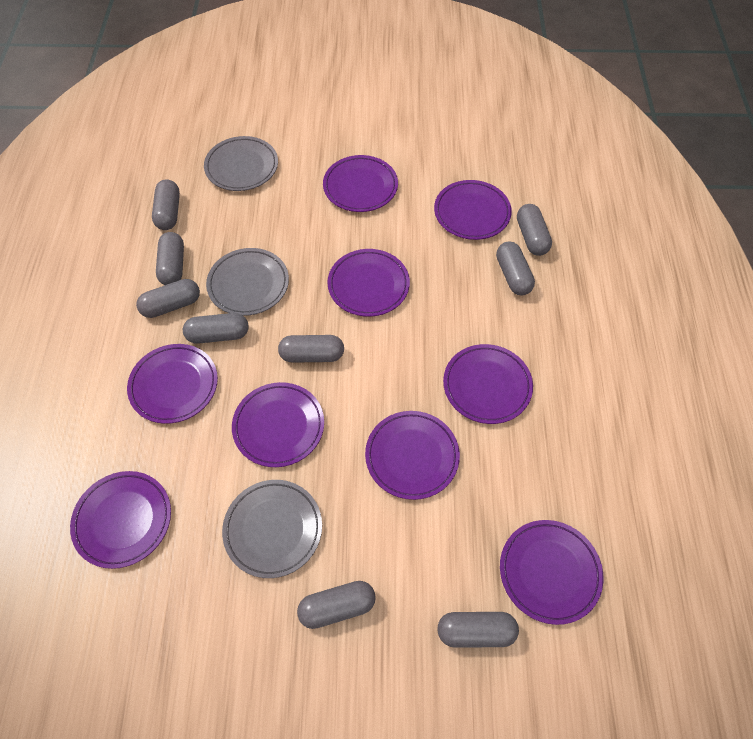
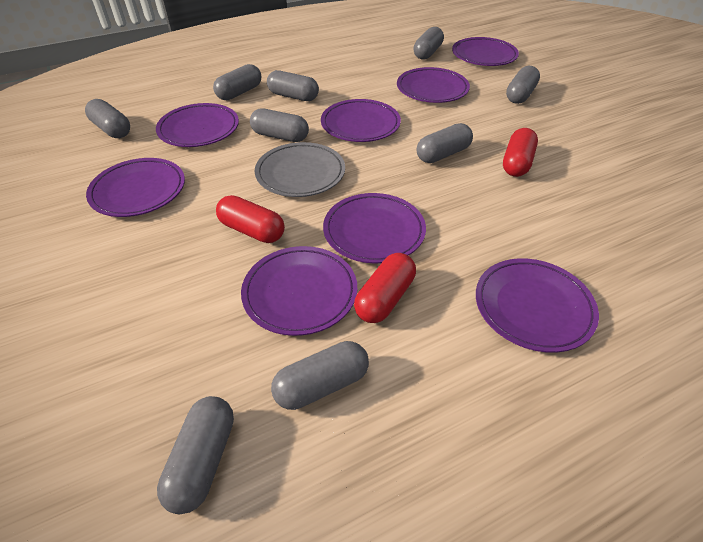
grey plate: 3 -> 1
purple plate: 9 -> 8
red capsule: 0 -> 3

